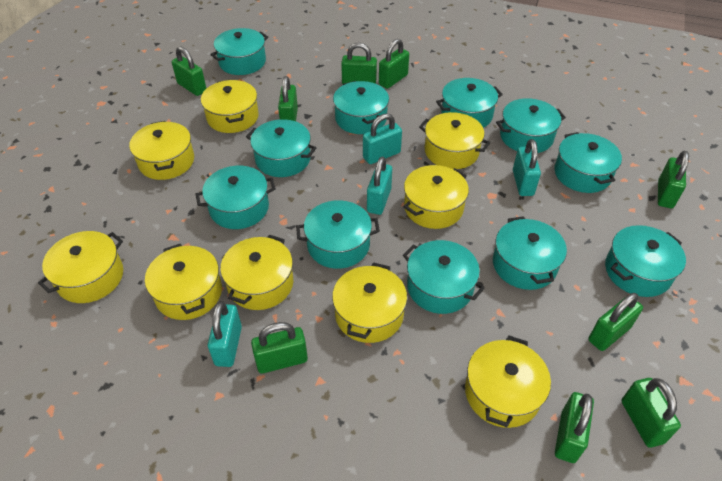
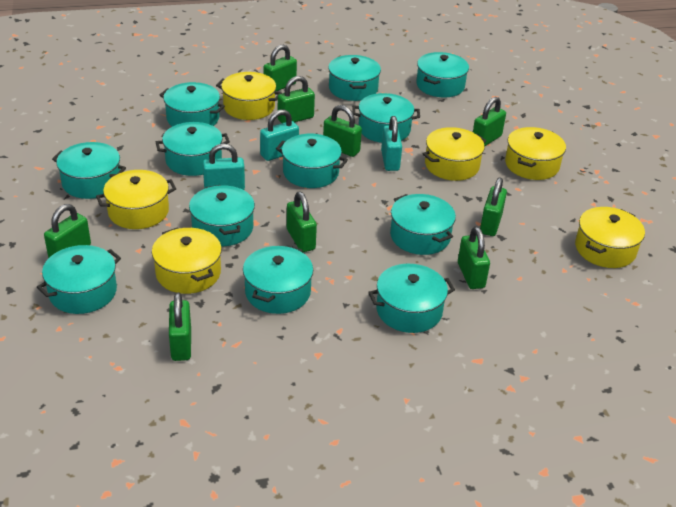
turquoise padlock: 4 -> 3
turquoise pot: 11 -> 12
yellow pot: 9 -> 6

